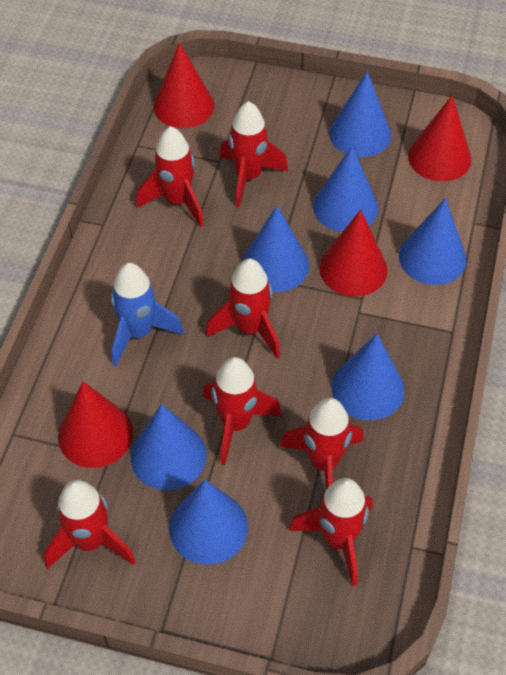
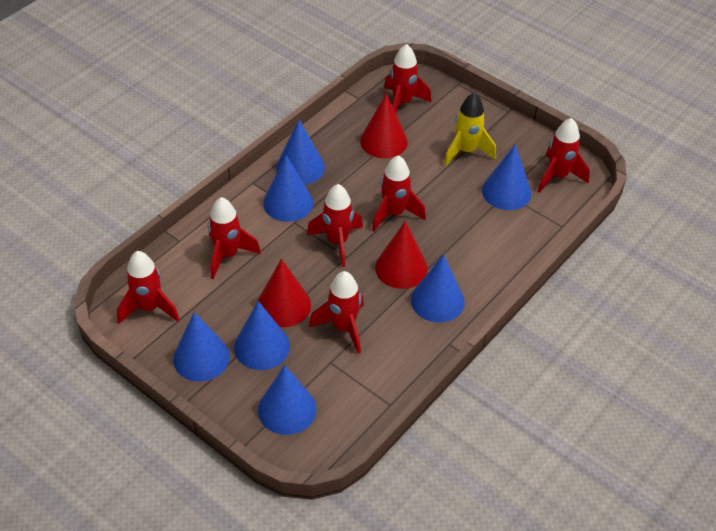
blue rocket: 1 -> 0
red cone: 4 -> 3
yellow rocket: 0 -> 1

